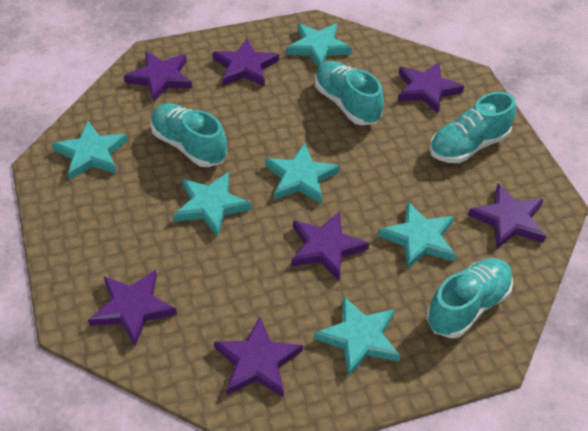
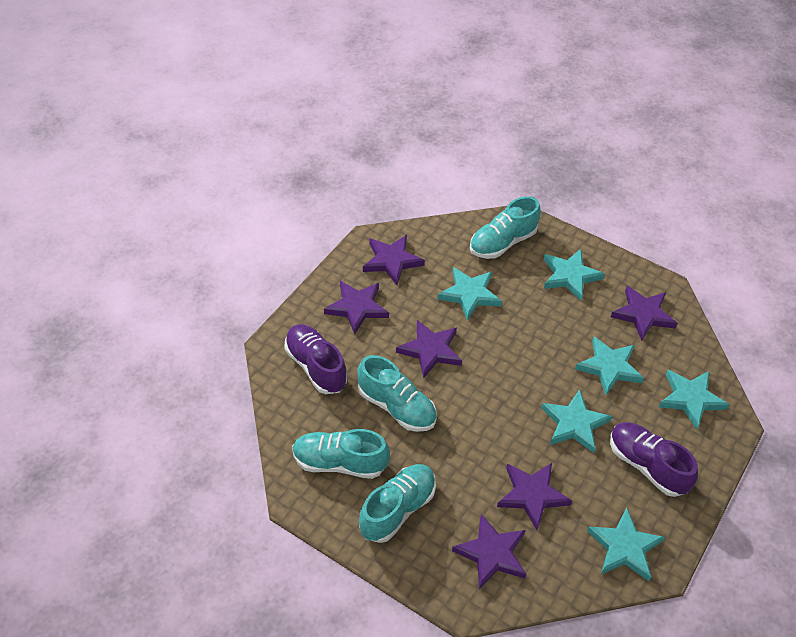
purple shoe: 0 -> 2
purple star: 7 -> 6

